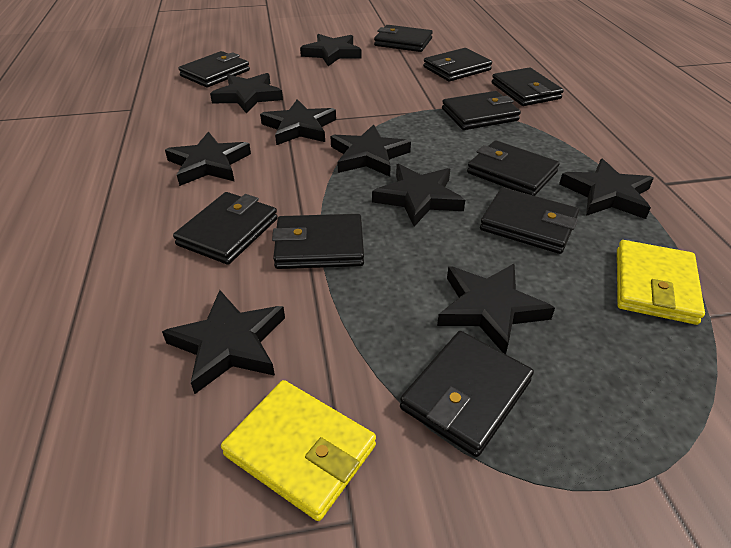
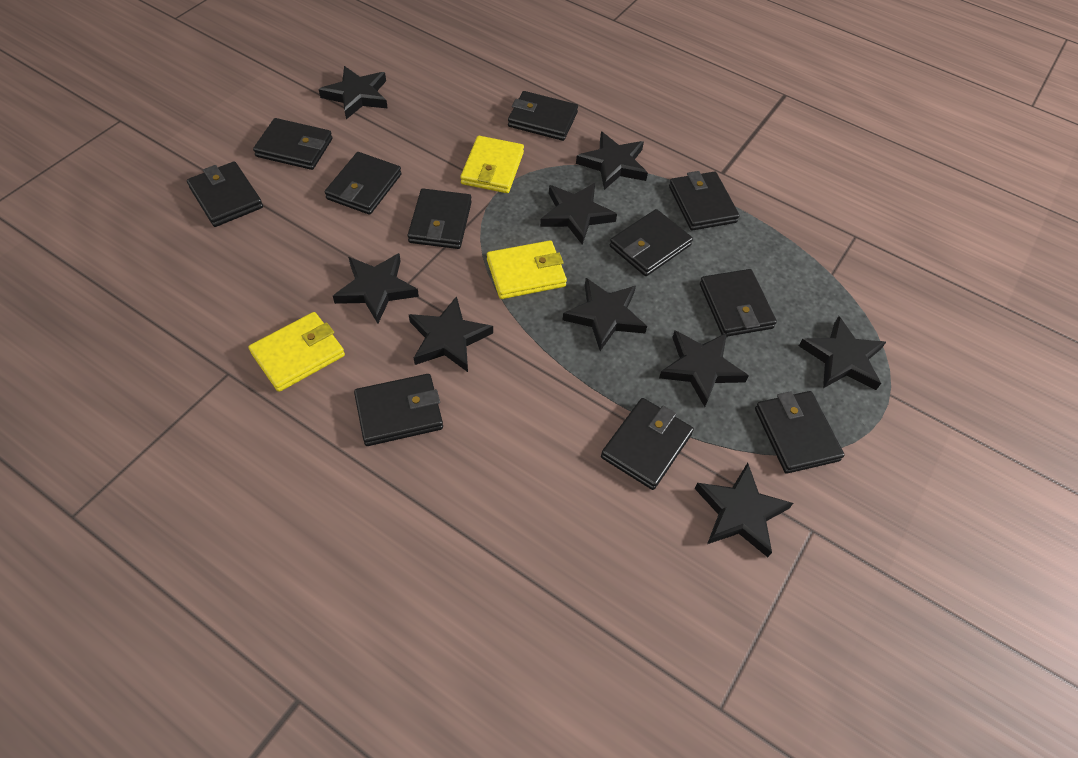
black wallet: 10 -> 11
yellow wallet: 2 -> 3

